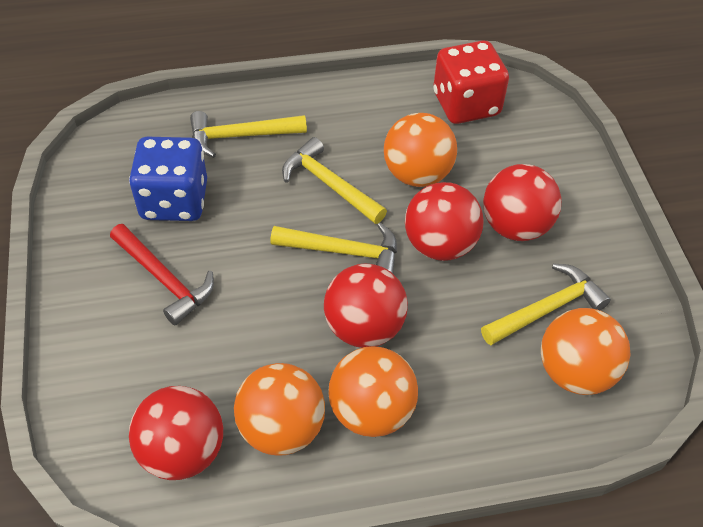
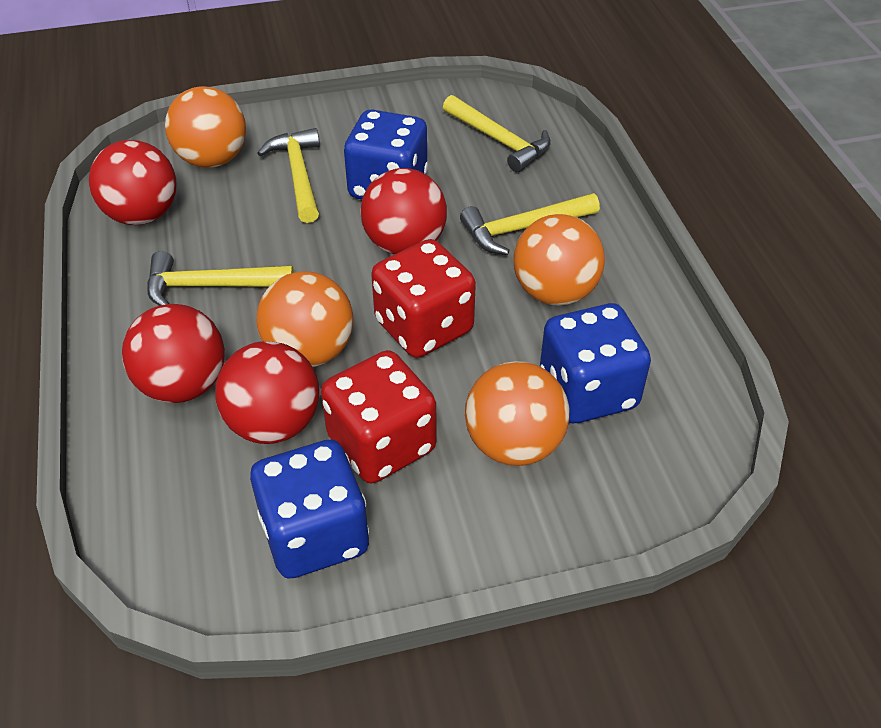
blue dice: 1 -> 3
red dice: 1 -> 2
red hammer: 1 -> 0

